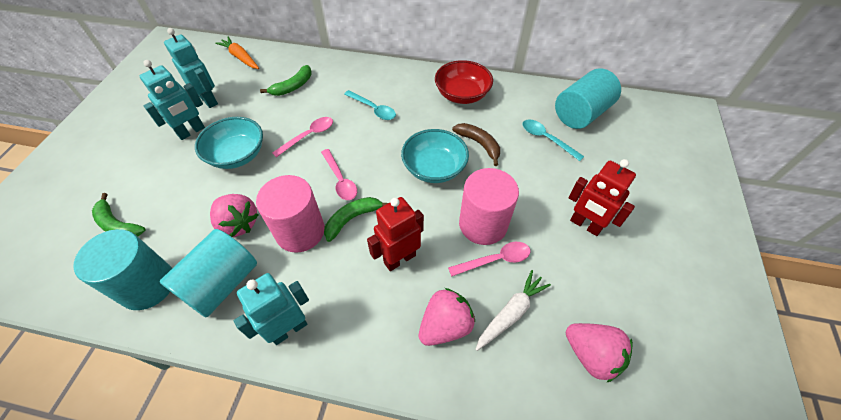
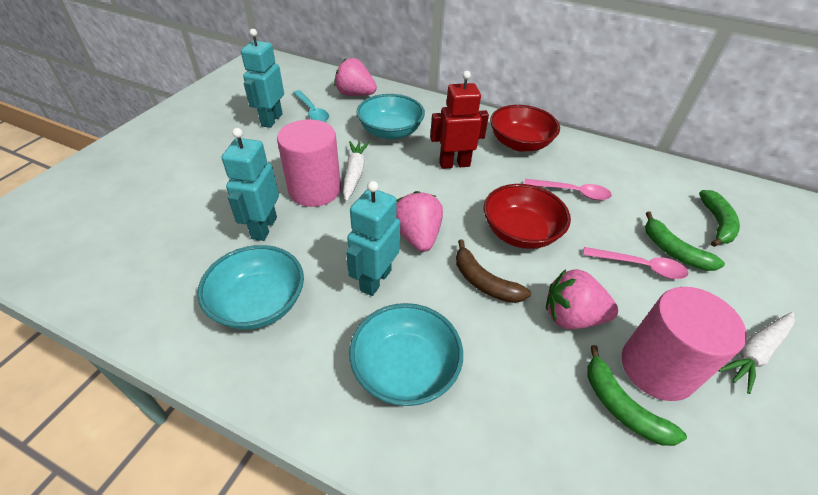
orange carrot: 1 -> 0
pink spoon: 3 -> 2
red bowl: 1 -> 2
red robot: 2 -> 1
turquoise bowl: 2 -> 3
turquoise cylinder: 3 -> 0
turquoise spoon: 2 -> 1
white carrot: 1 -> 2

